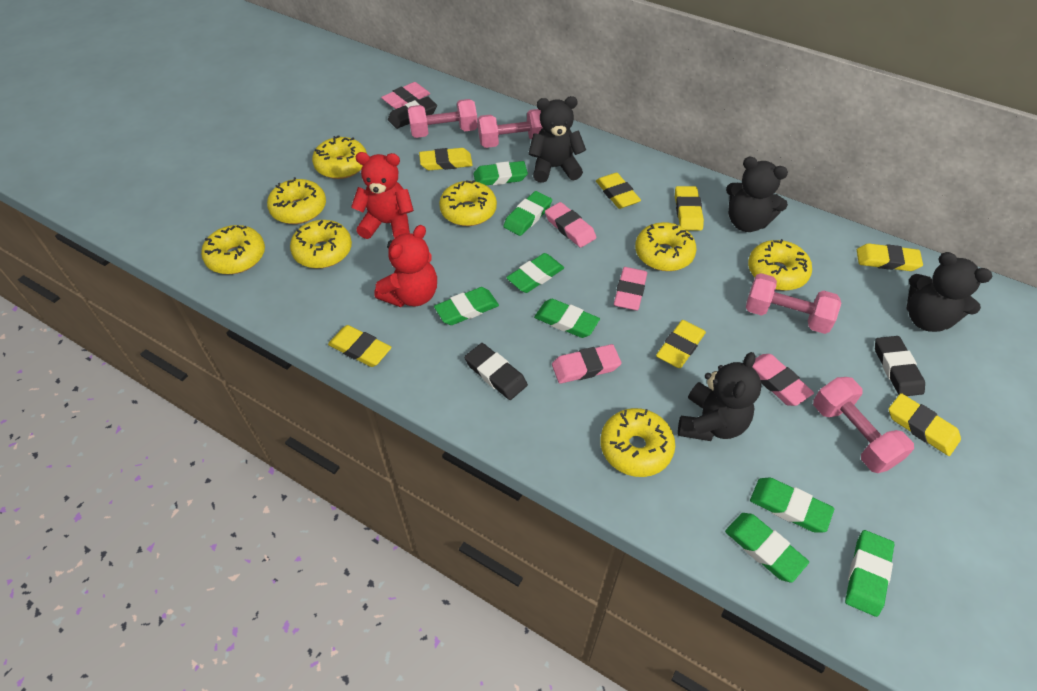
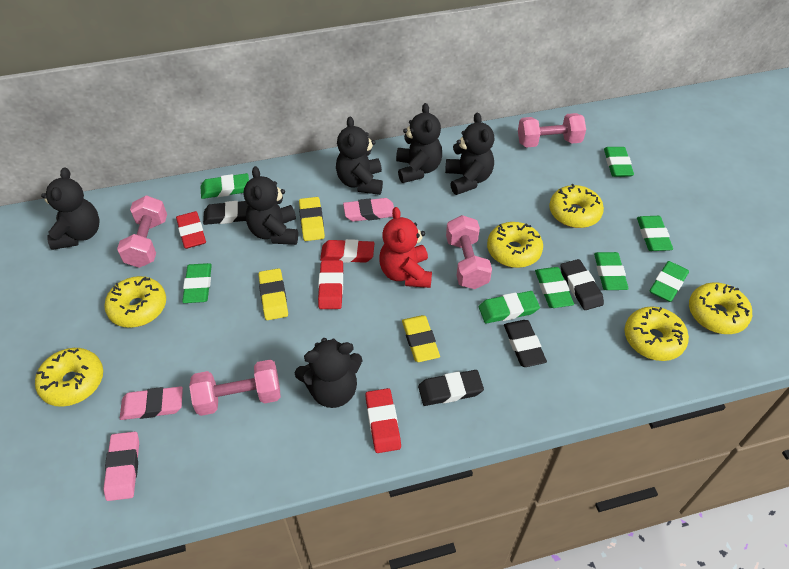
black eraser: 3 -> 4
black teddy bear: 4 -> 6
pink eraser: 5 -> 3
red eraser: 0 -> 4
red teddy bear: 2 -> 1
yellow donut: 8 -> 6
yellow eraser: 7 -> 3

